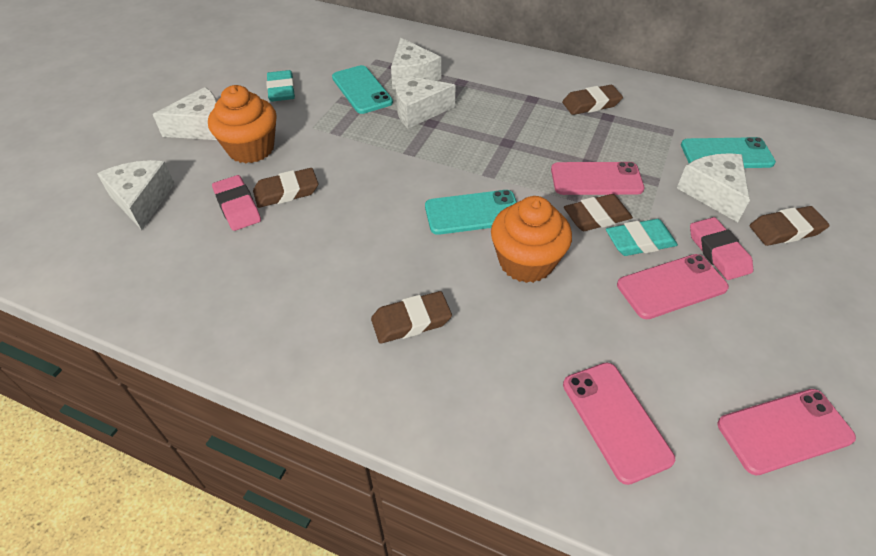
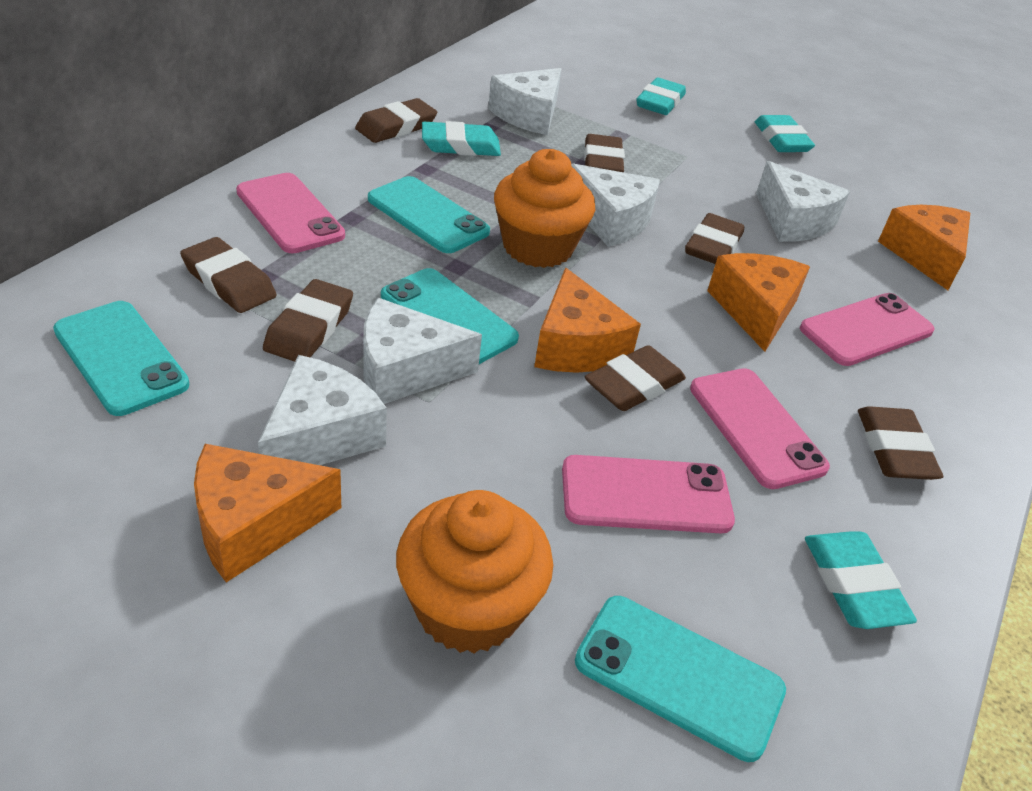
brown eraser: 5 -> 7
orange cheese: 0 -> 4
pink eraser: 2 -> 0
turquoise eraser: 2 -> 4
turquoise phone: 3 -> 4

